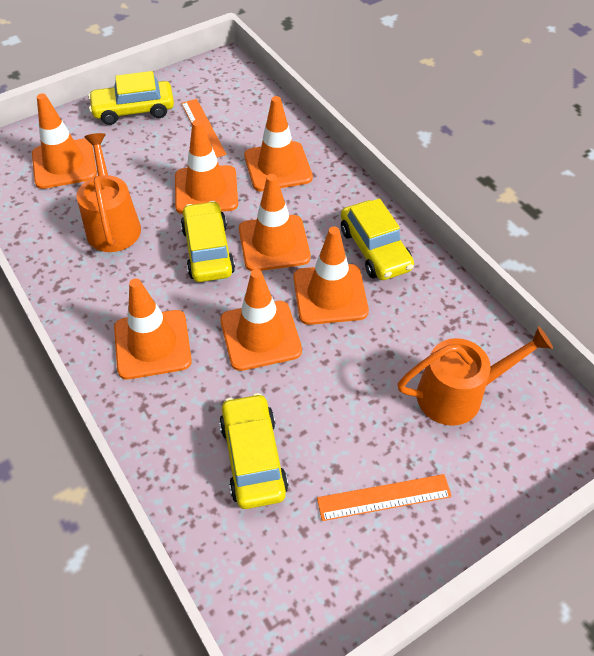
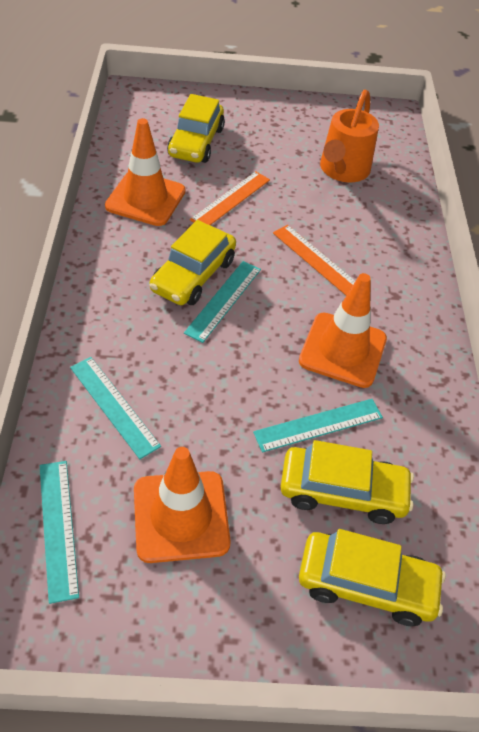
orange traffic cone: 7 -> 3
orange watering can: 2 -> 1
turquoise ruler: 0 -> 4

